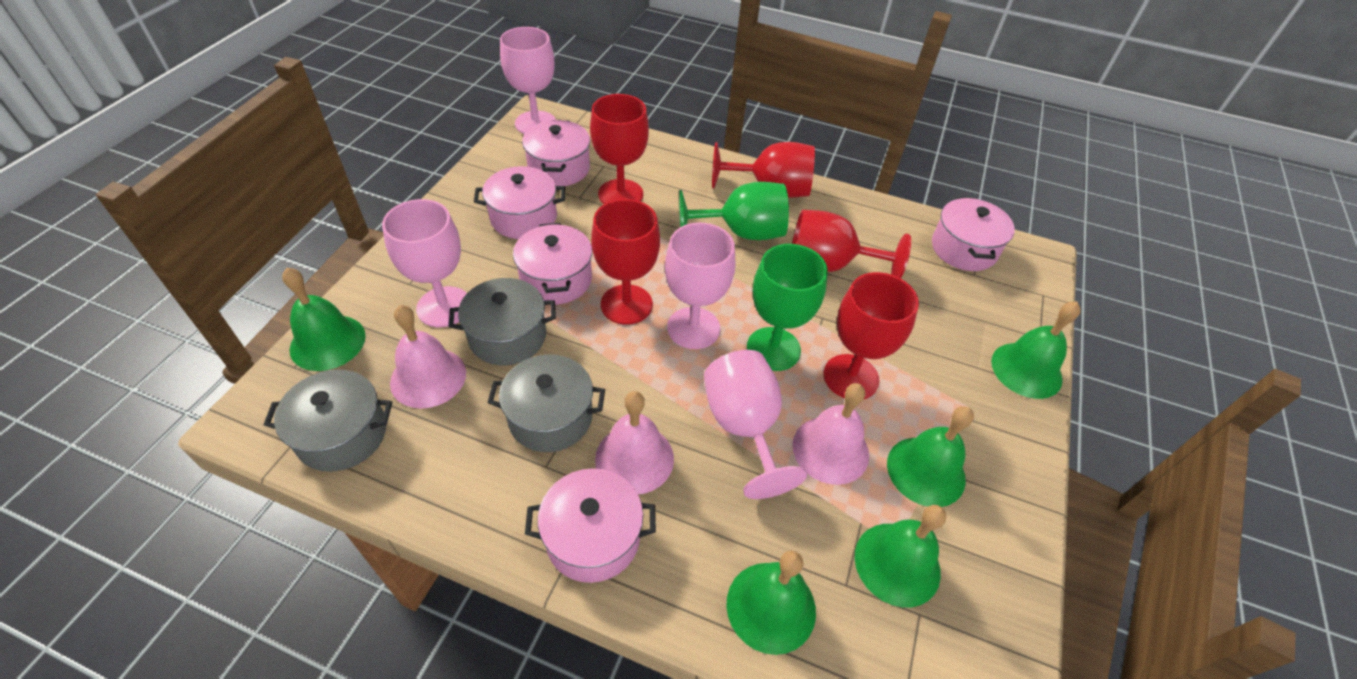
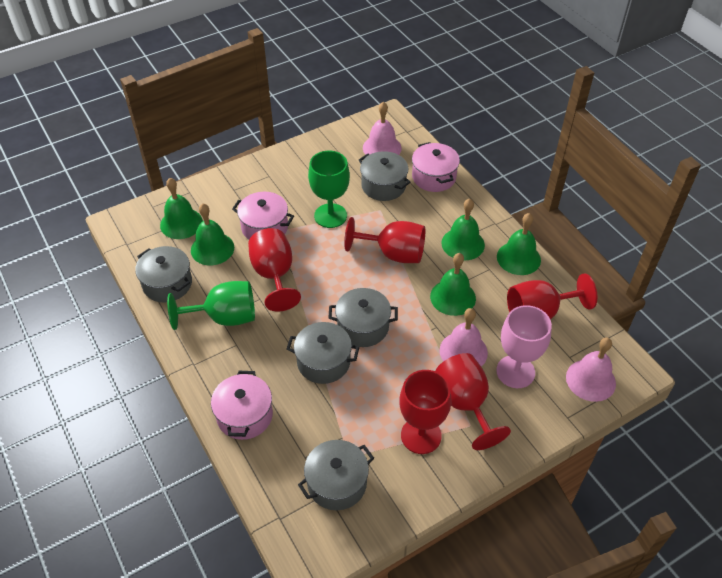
grey pot: 3 -> 5
pink goblet: 4 -> 1
pink pot: 5 -> 3

